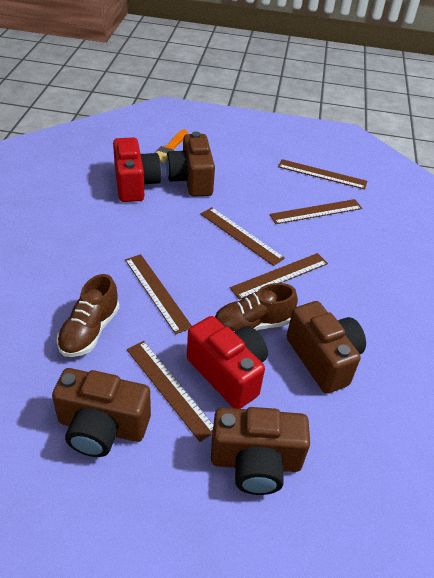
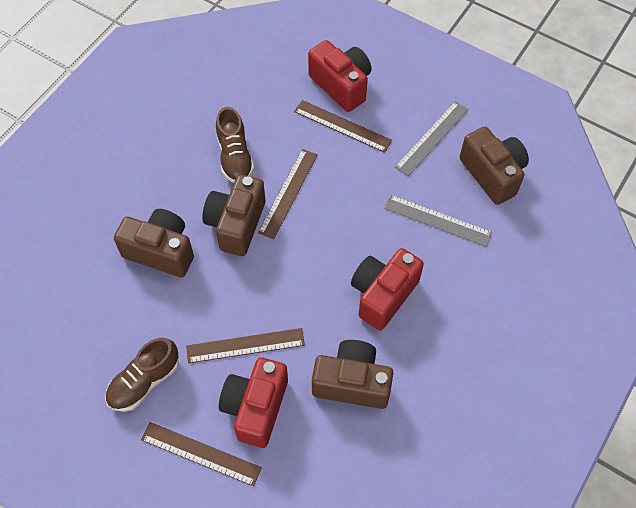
brown ruler: 6 -> 4
grey ruler: 0 -> 2
orange brush: 1 -> 0
red camera: 2 -> 3

